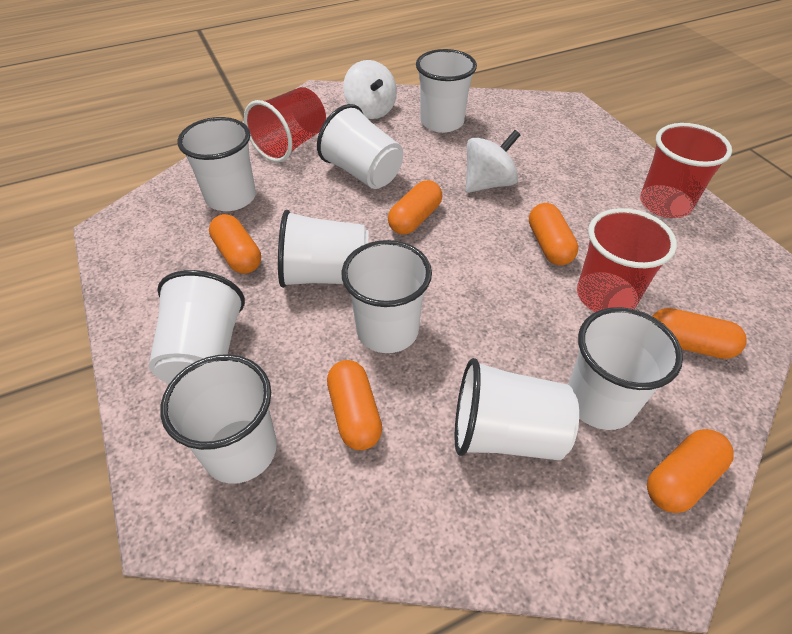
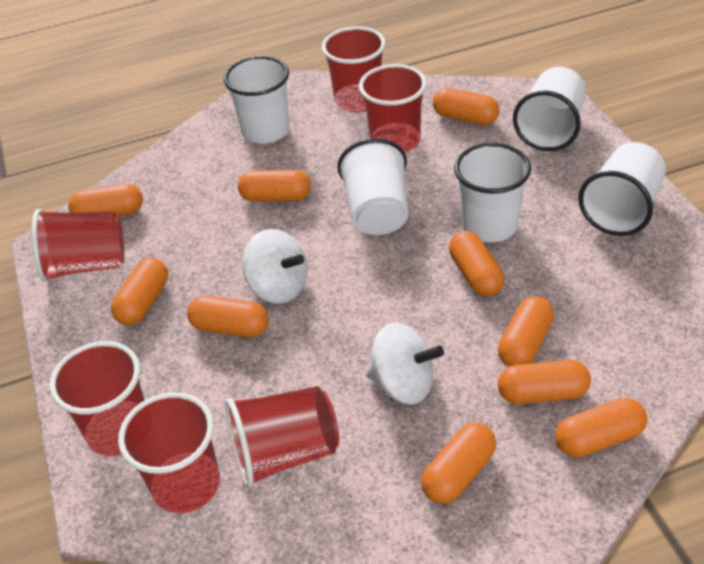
orange capsule: 6 -> 10
red cup: 3 -> 6
white cup: 9 -> 5

